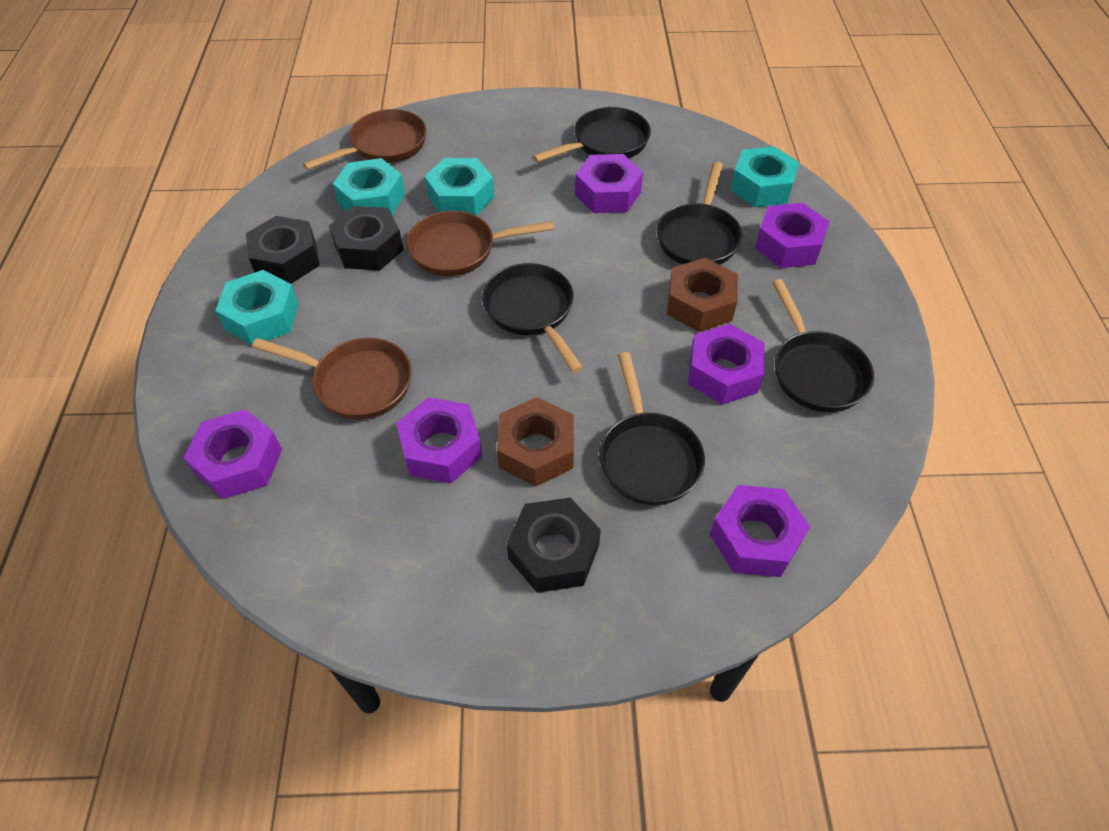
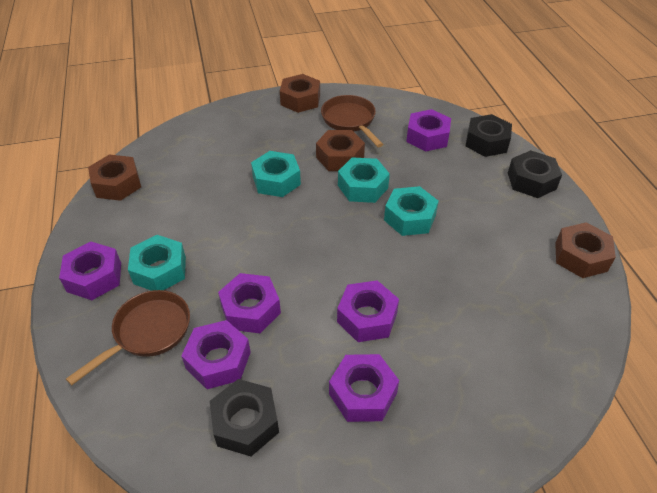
black pan: 5 -> 0
brown nut: 2 -> 4
brown pan: 3 -> 2

